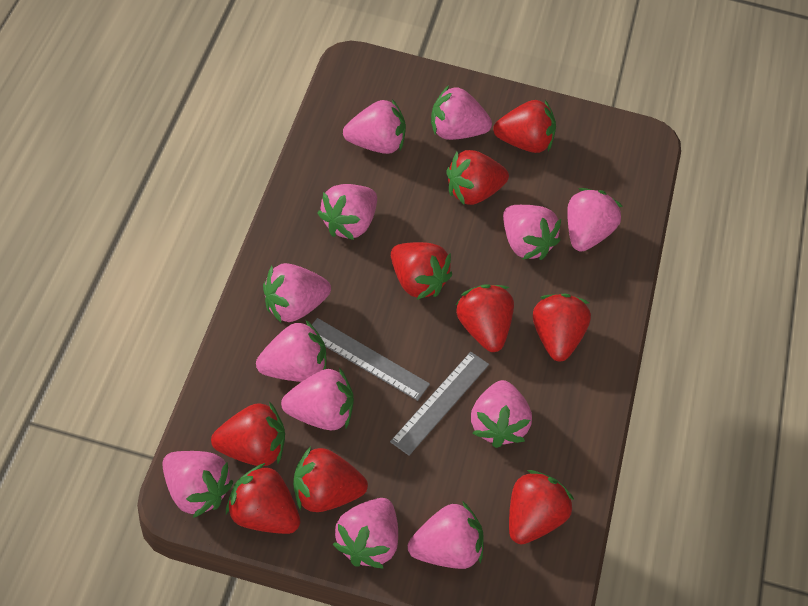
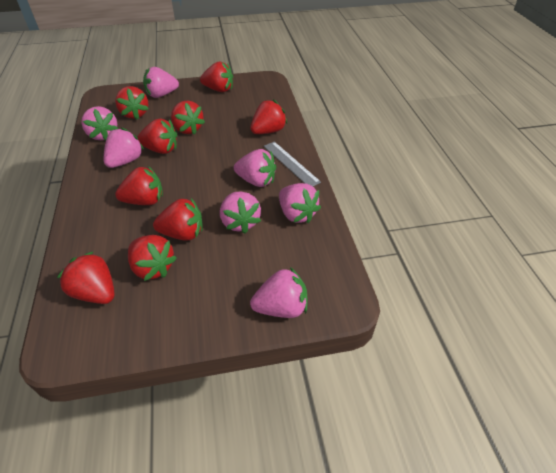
grey ruler: 2 -> 1
pink strawberry: 12 -> 7

